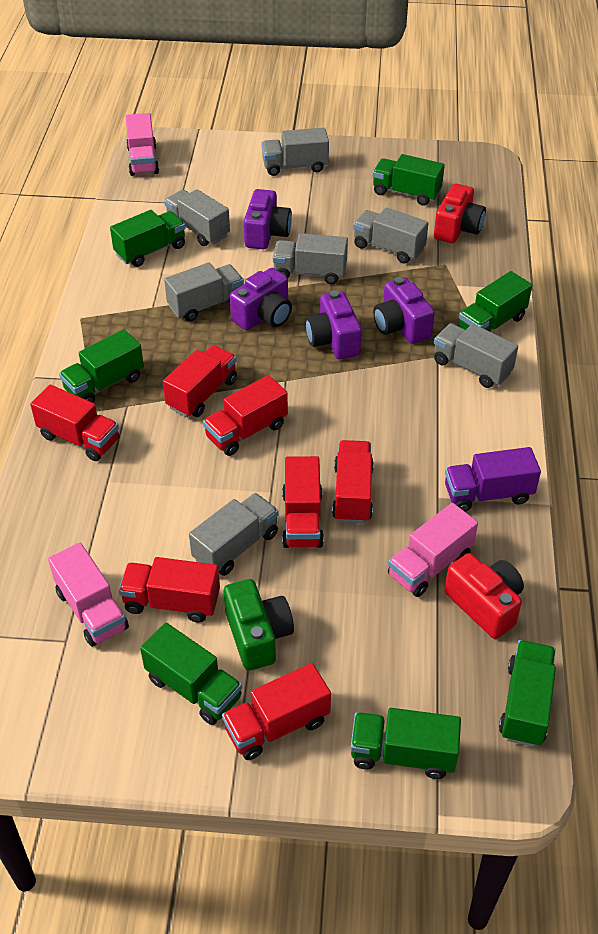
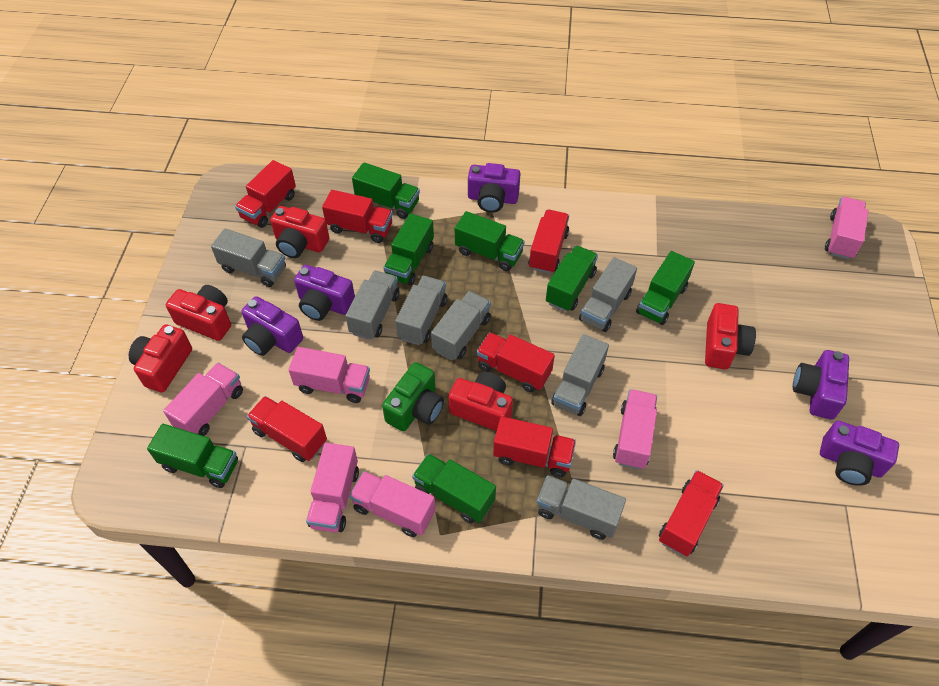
pink truck: 3 -> 6
purple camera: 4 -> 5
purple truck: 1 -> 0
red camera: 2 -> 5

